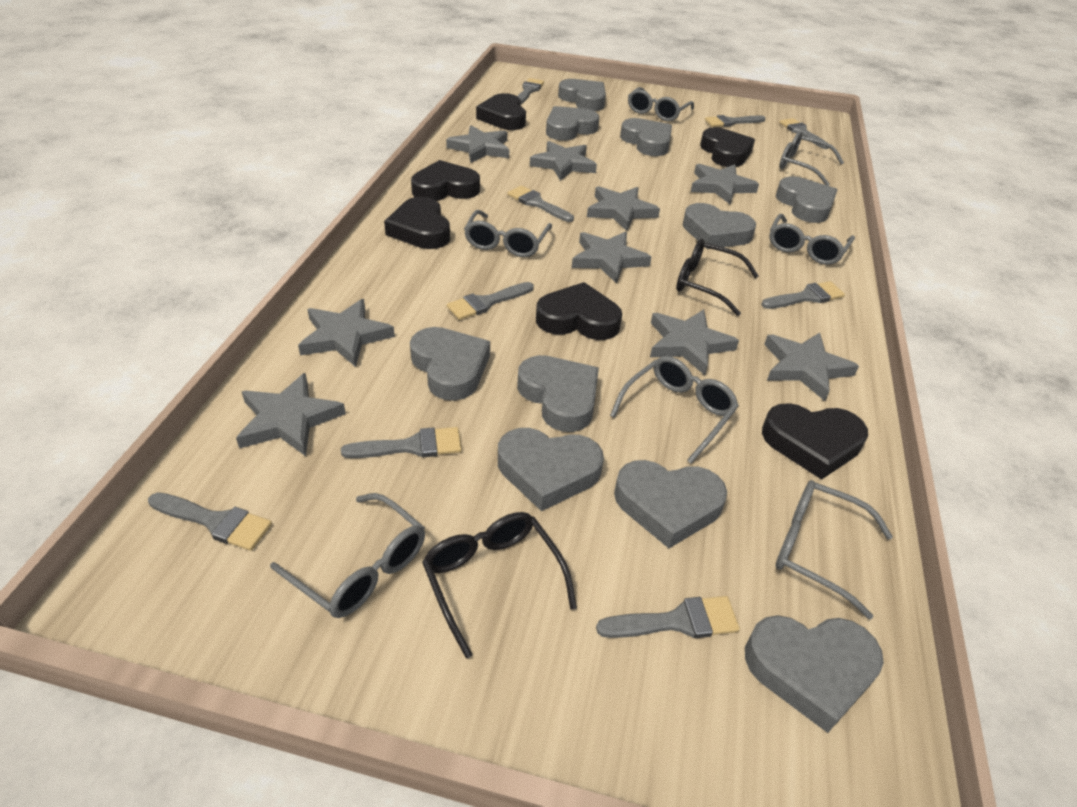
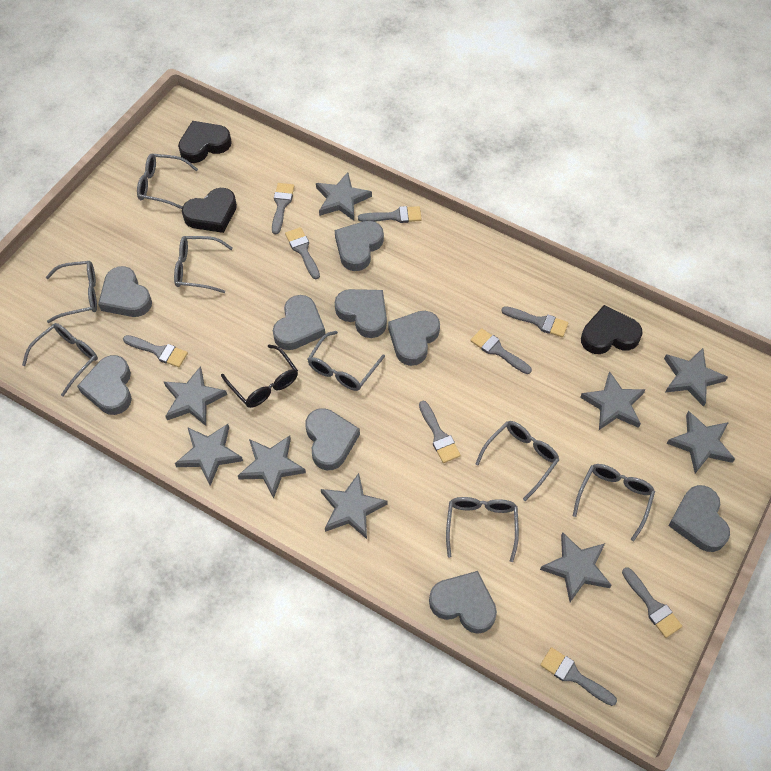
black glasses: 2 -> 1
black heart: 6 -> 3
grey glasses: 7 -> 8
grey heart: 10 -> 9

